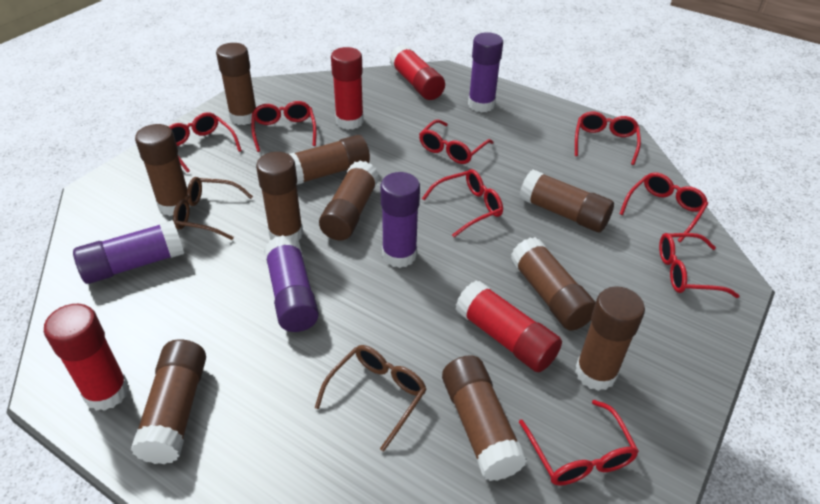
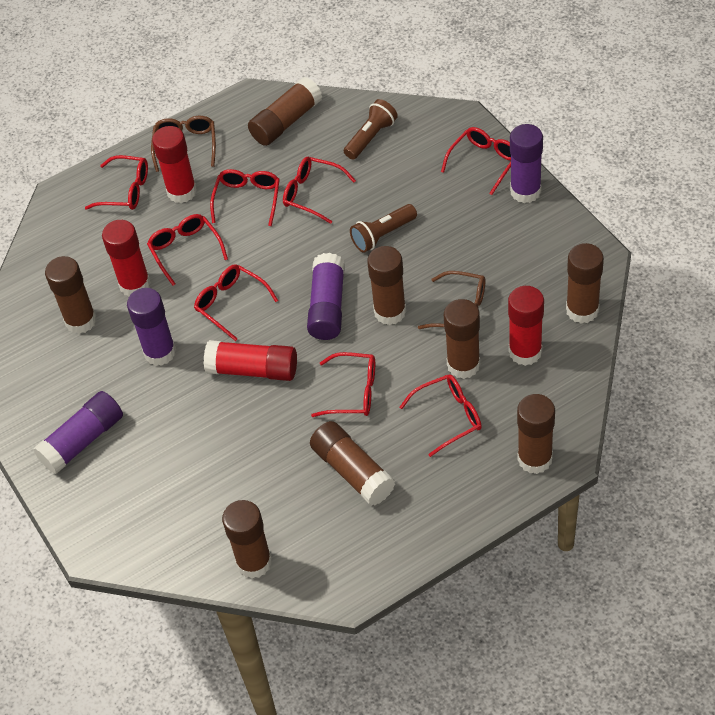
brown flashlight: 0 -> 2
brown glue stick: 10 -> 8

